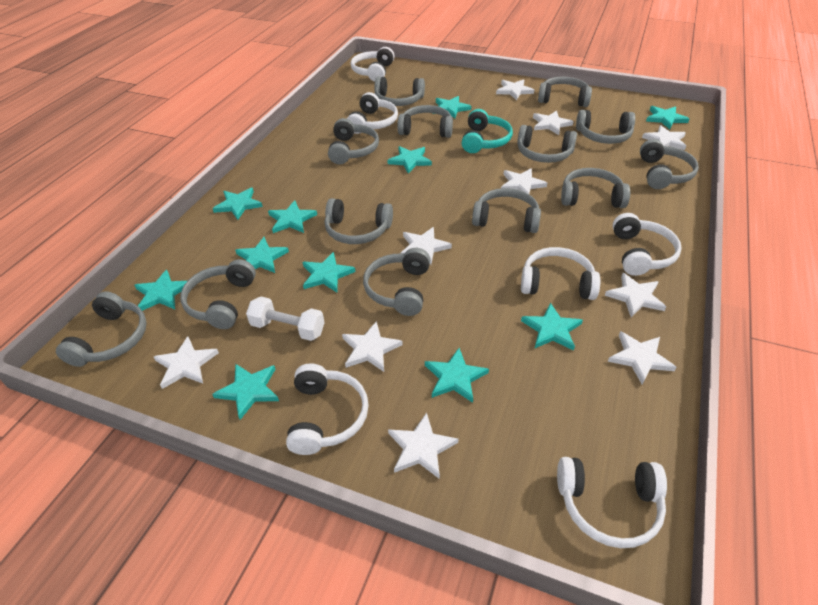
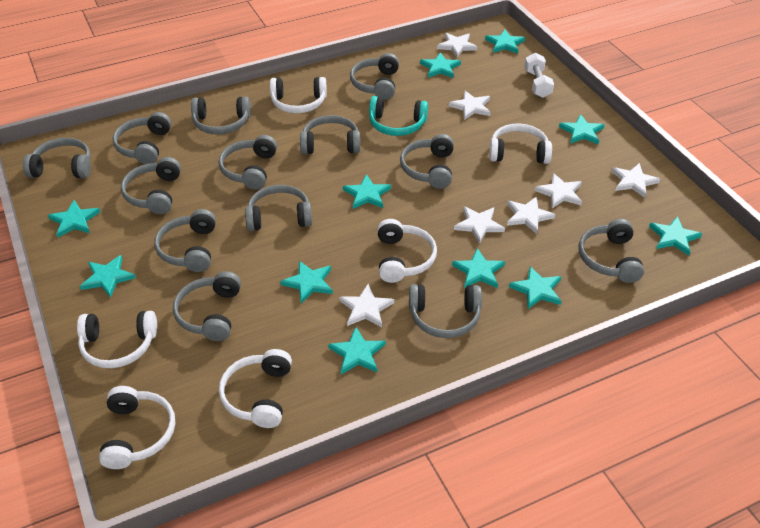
white star: 10 -> 7

